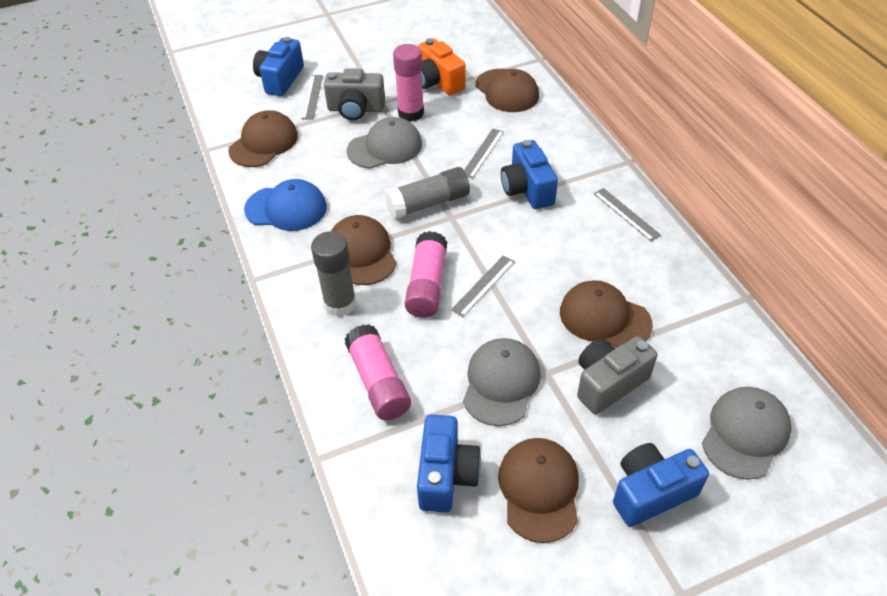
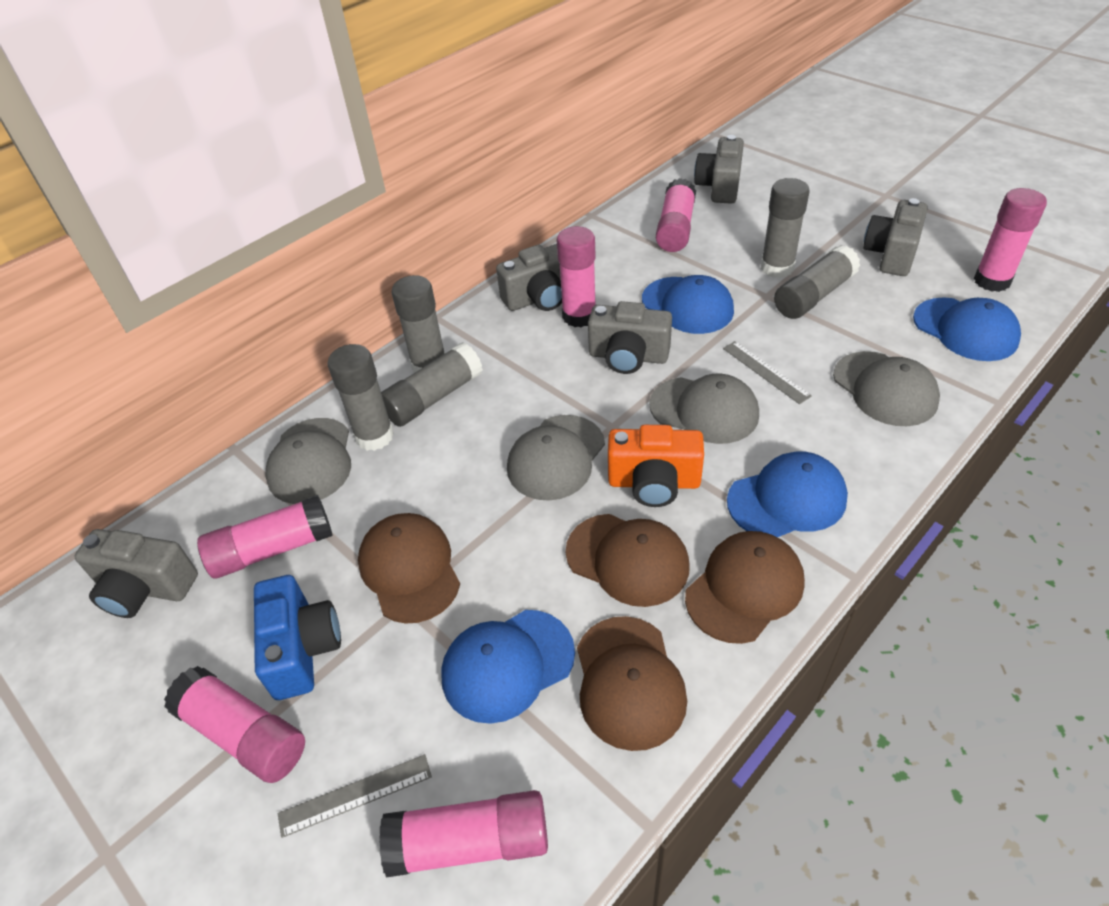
blue camera: 4 -> 1
blue cap: 1 -> 4
brown cap: 5 -> 4
grey camera: 2 -> 5
grey cap: 3 -> 4
grey glue stick: 2 -> 5
grey ruler: 4 -> 2
pink glue stick: 3 -> 6

